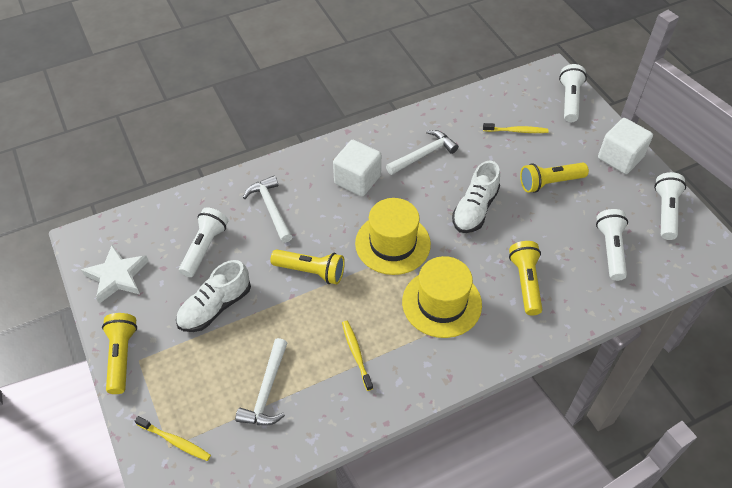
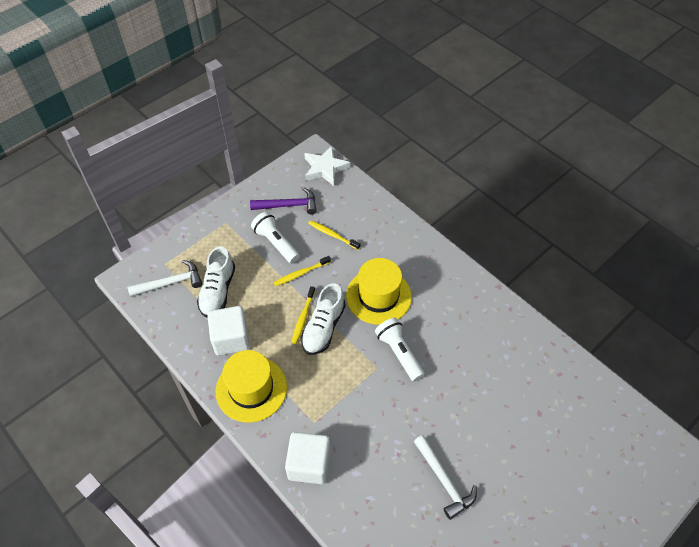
purple hammer: 0 -> 1
white flashlight: 4 -> 2
white hammer: 3 -> 2
yellow flashlight: 4 -> 0

